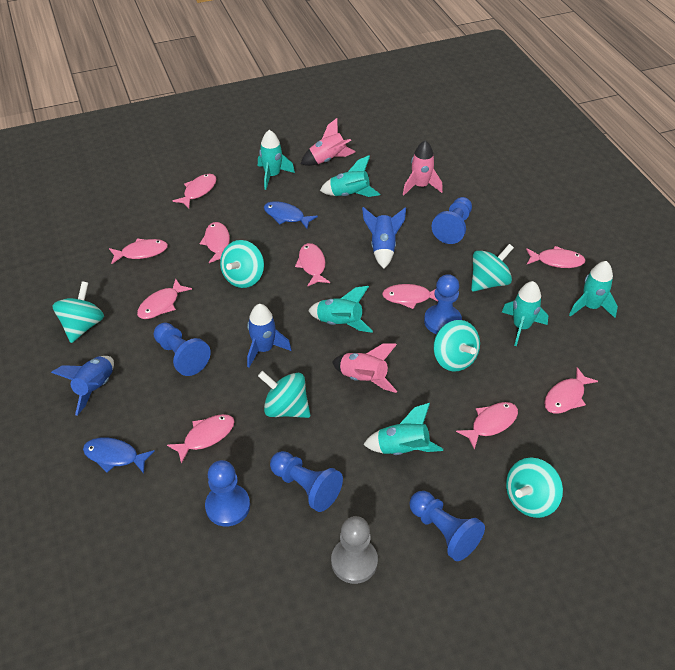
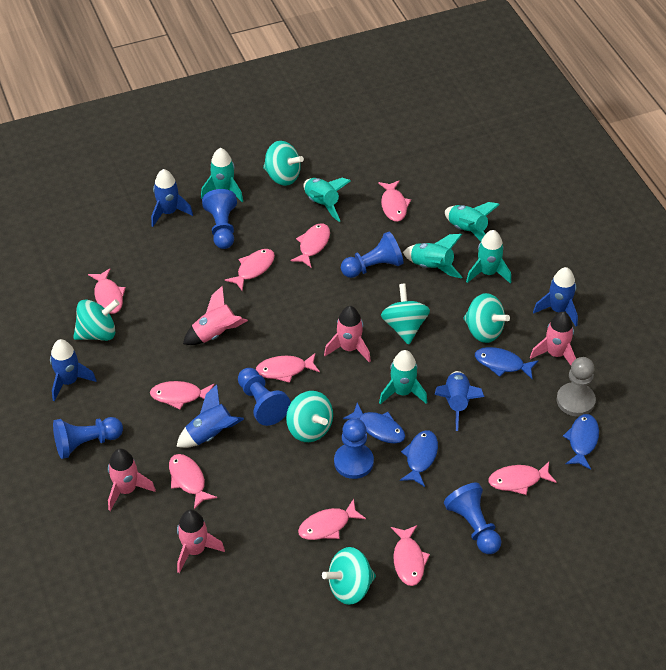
blue fish: 2 -> 4
blue rocket: 3 -> 5
pink rocket: 3 -> 5

